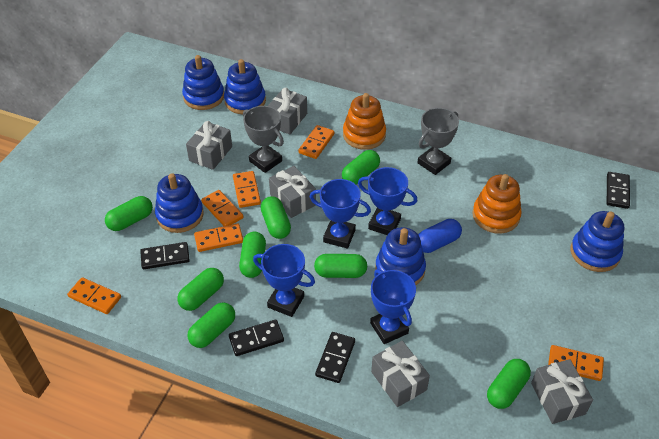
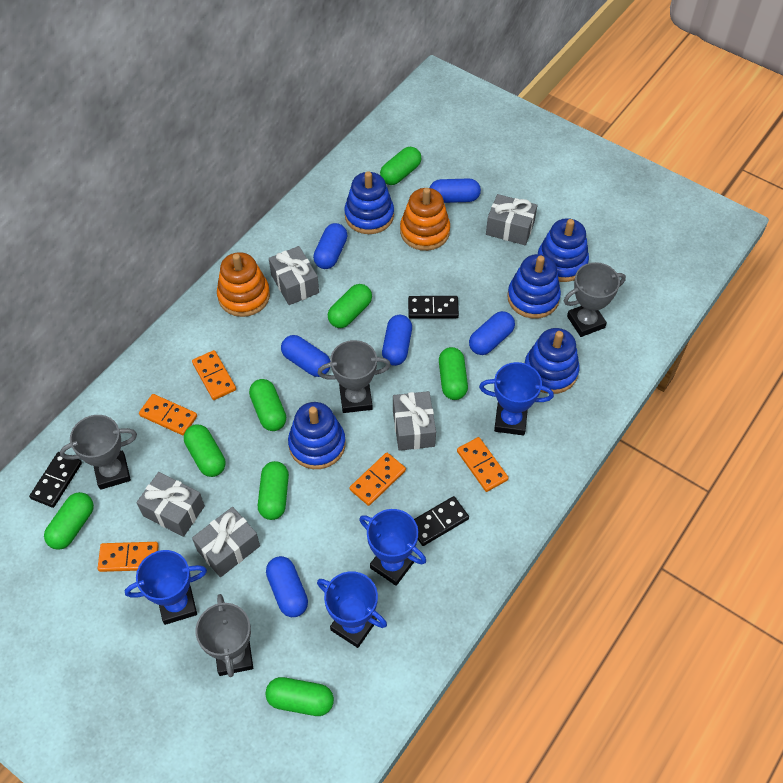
black domino: 4 -> 3
blue capsule: 1 -> 6
grey trophy: 2 -> 4
orange domino: 6 -> 5

